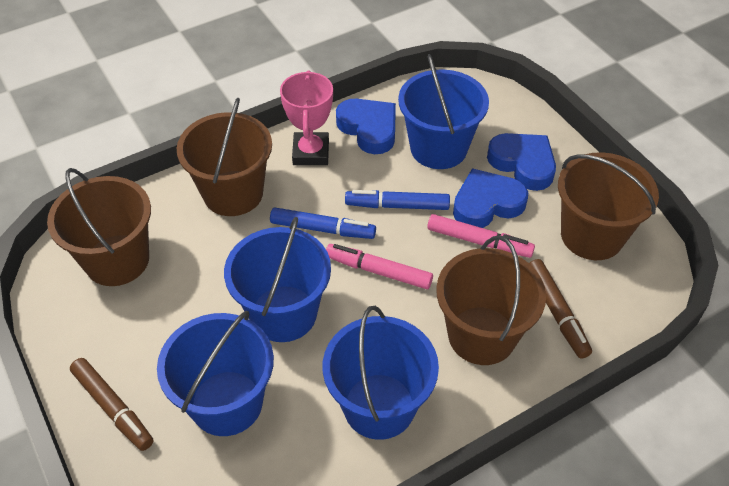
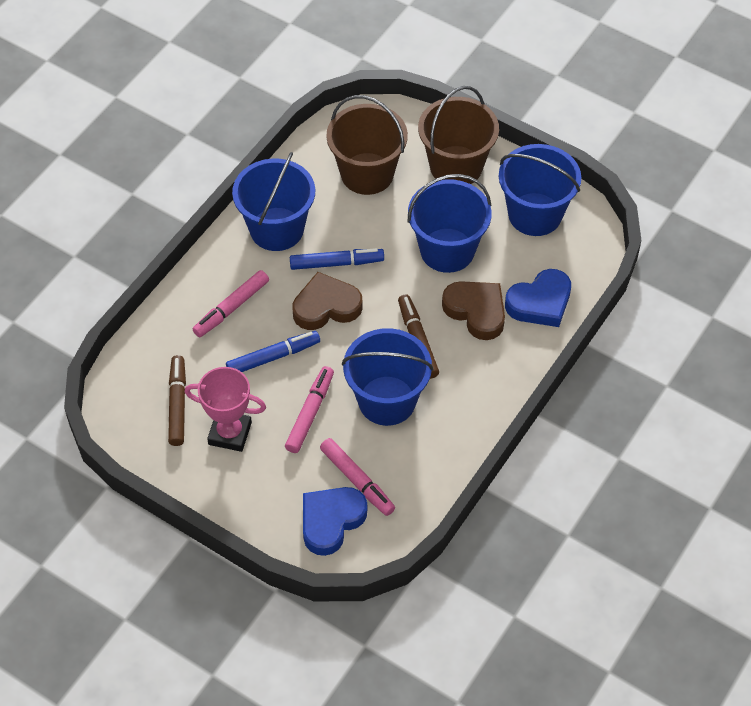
blue heart: 3 -> 2
brown bucket: 4 -> 2
brown heart: 0 -> 2
pink marker: 2 -> 3

